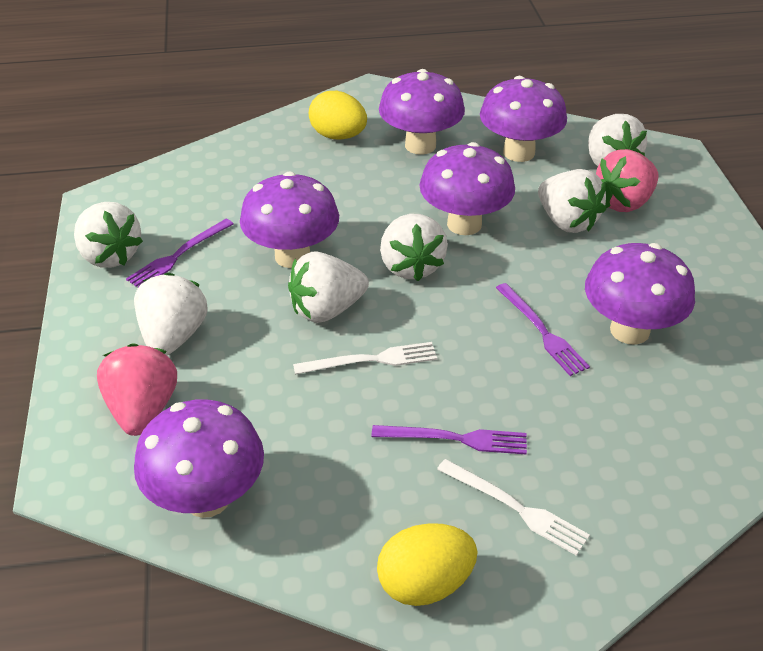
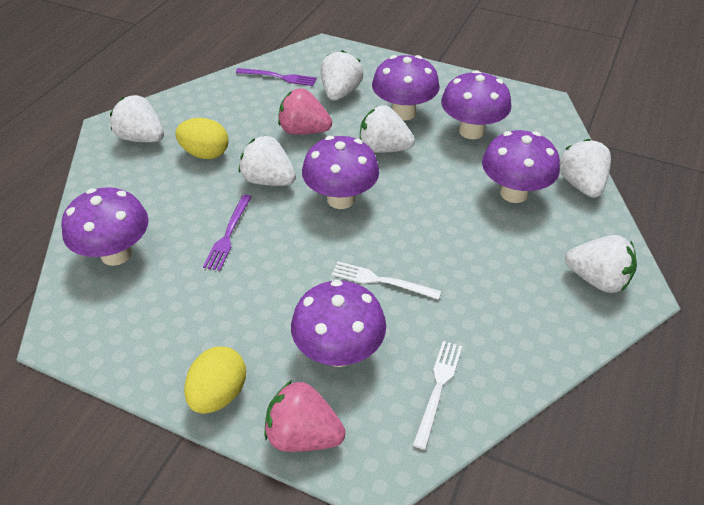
purple fork: 3 -> 2

